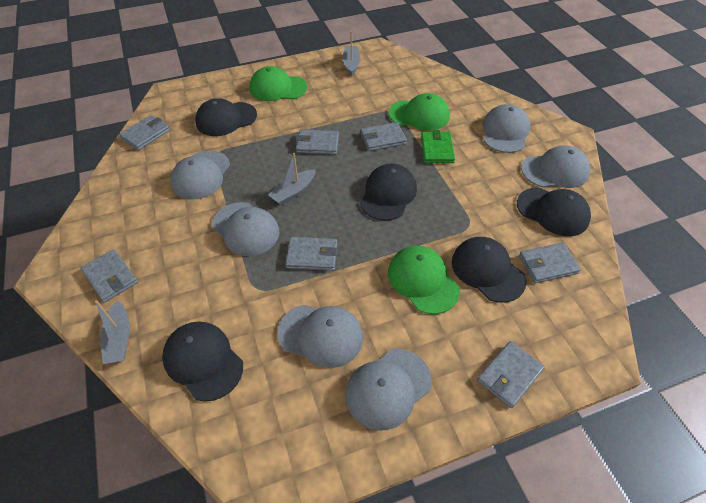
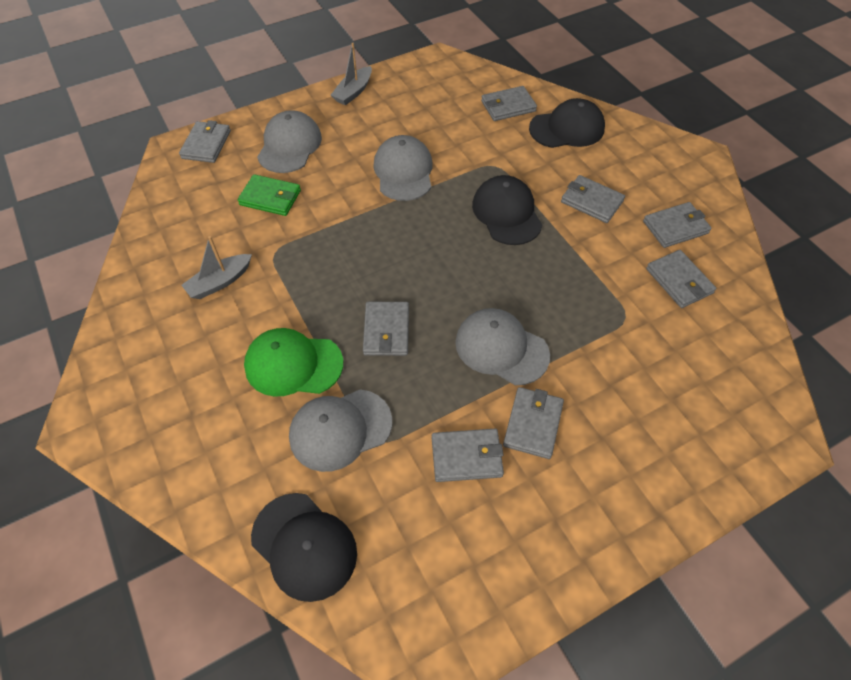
black cap: 5 -> 3
green cap: 3 -> 1
grey boat: 3 -> 2
grey cap: 6 -> 4
grey wallet: 7 -> 8

